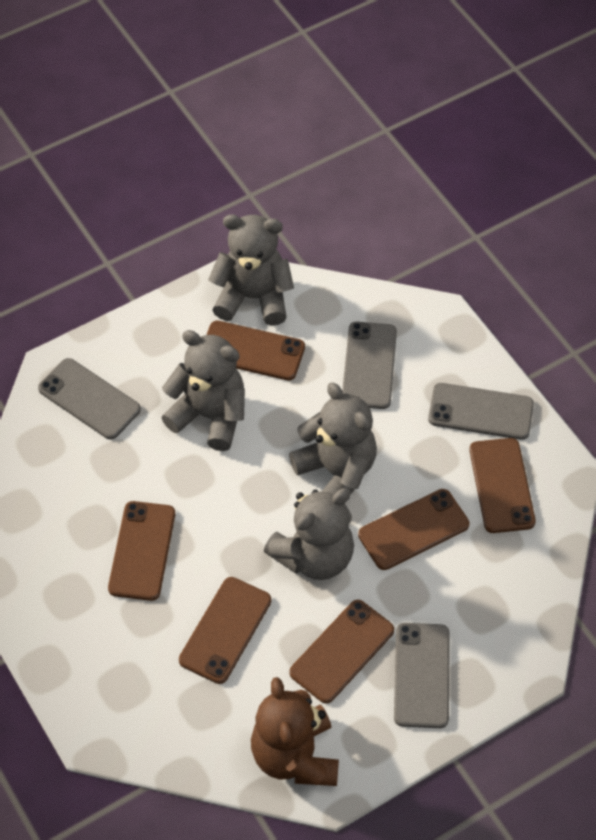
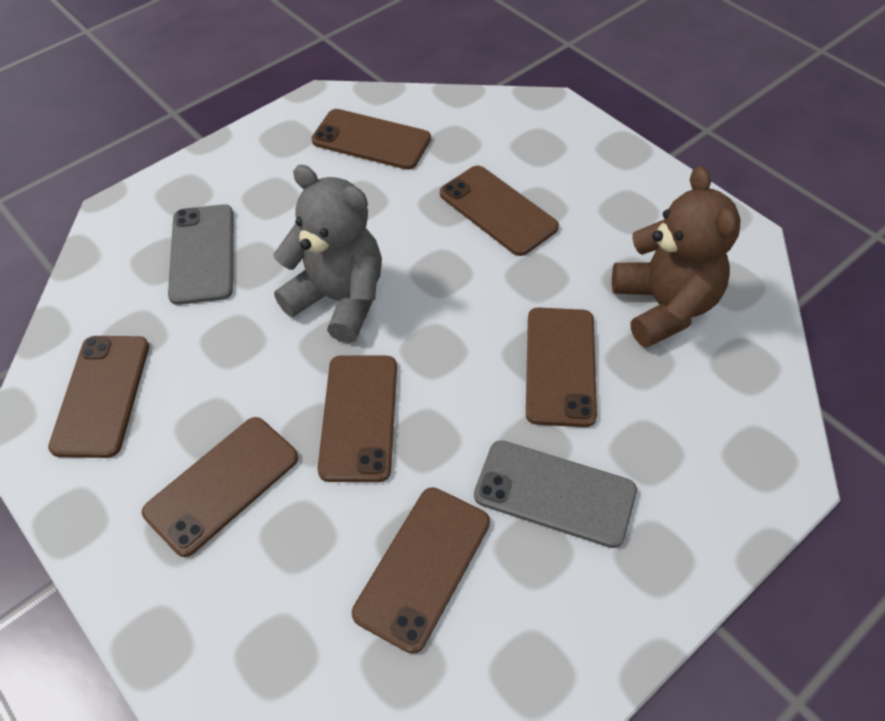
brown phone: 6 -> 7
grey phone: 4 -> 2
grey teddy bear: 4 -> 1

